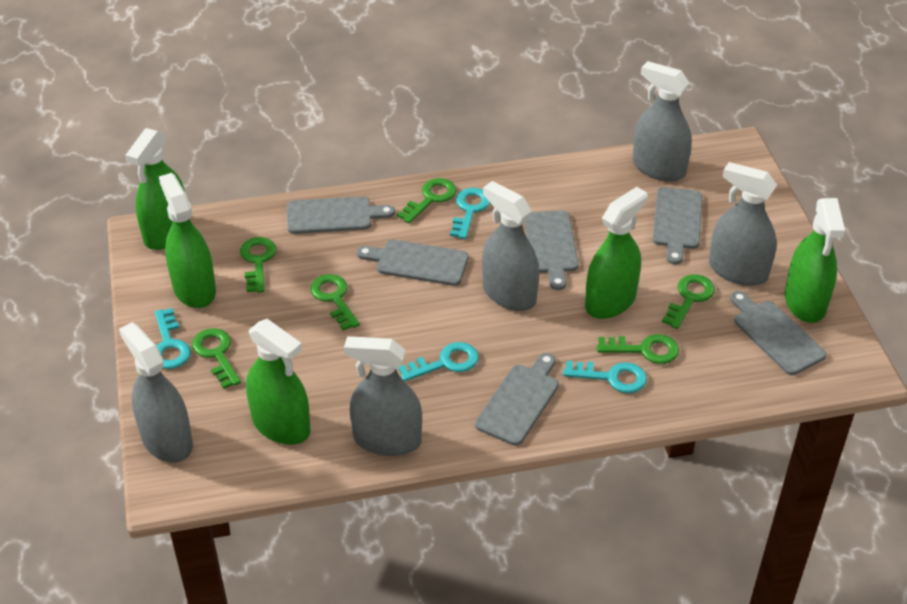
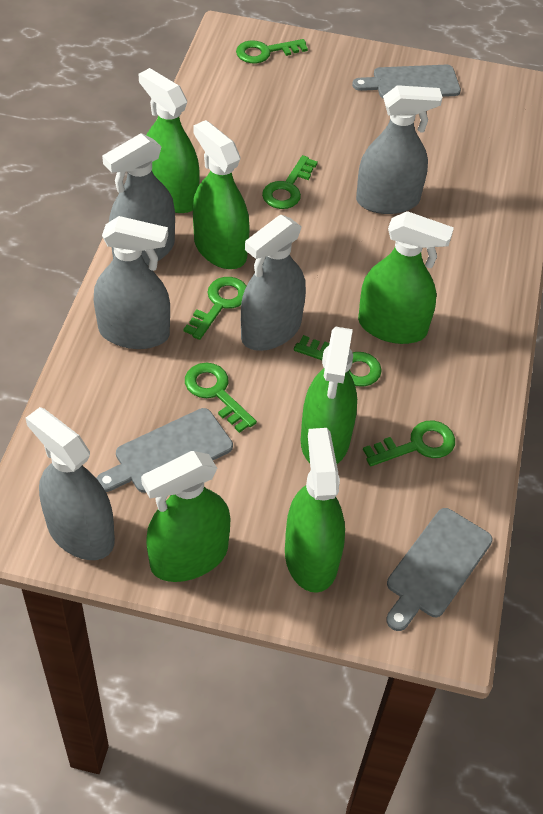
green spray bottle: 5 -> 6
grey cutting board: 6 -> 3
turquoise key: 4 -> 0

